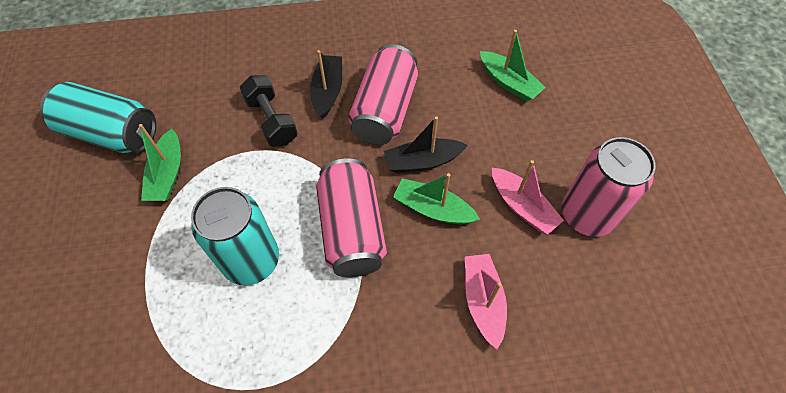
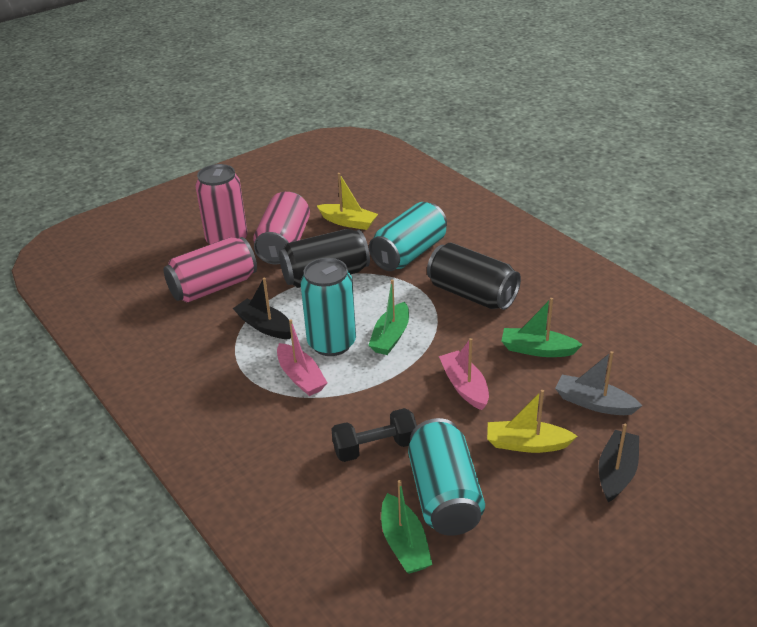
black can: 0 -> 2
grey boat: 0 -> 1
turquoise can: 2 -> 3
yellow boat: 0 -> 2

